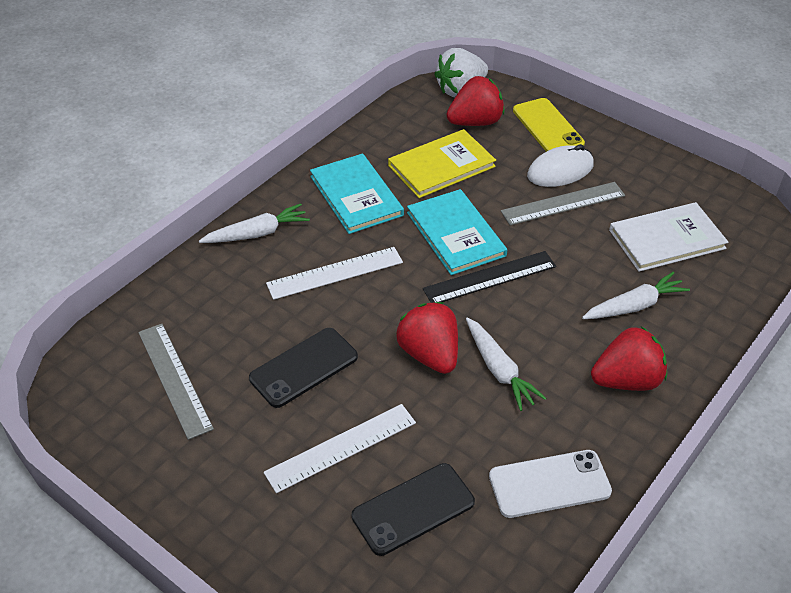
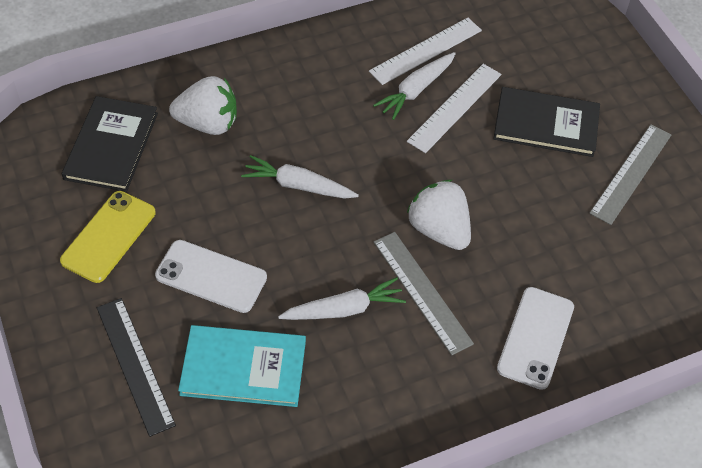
black book: 0 -> 2
black phone: 2 -> 0
red strawberry: 3 -> 0
turquoise book: 2 -> 1
white book: 1 -> 0
white mouse: 1 -> 0
white phone: 1 -> 2
white strawberry: 1 -> 2
yellow book: 1 -> 0

